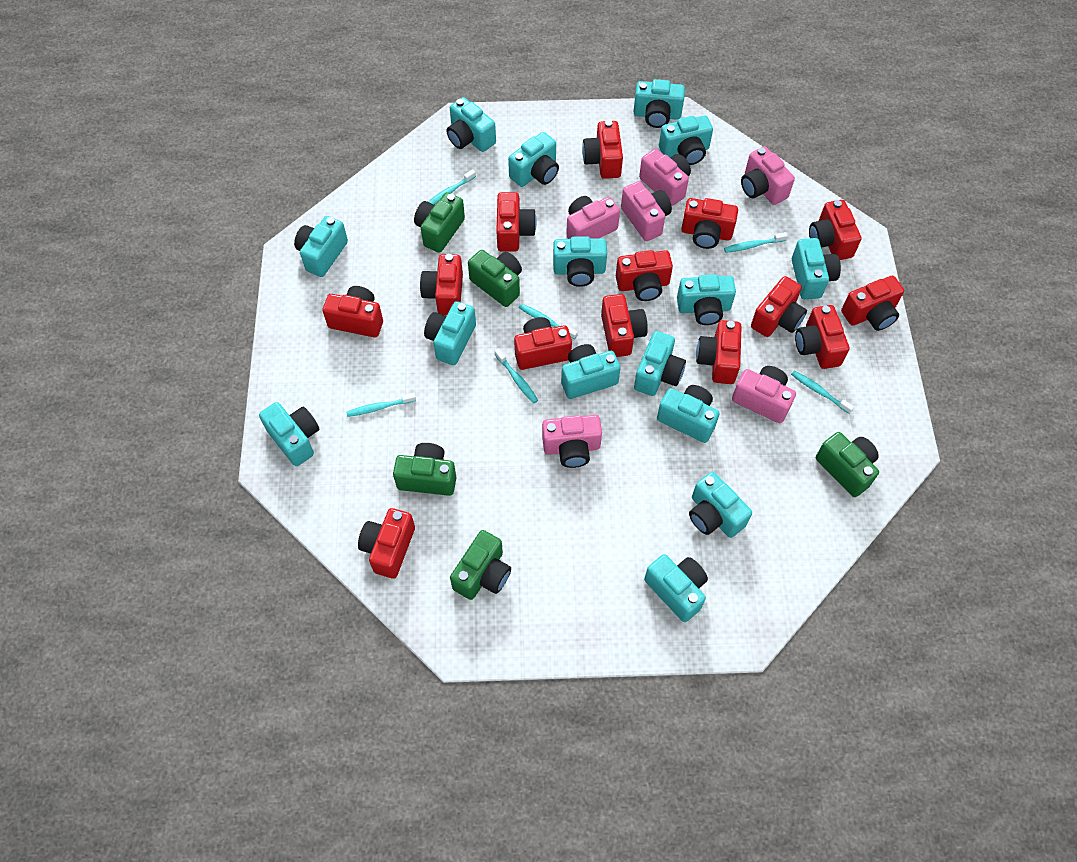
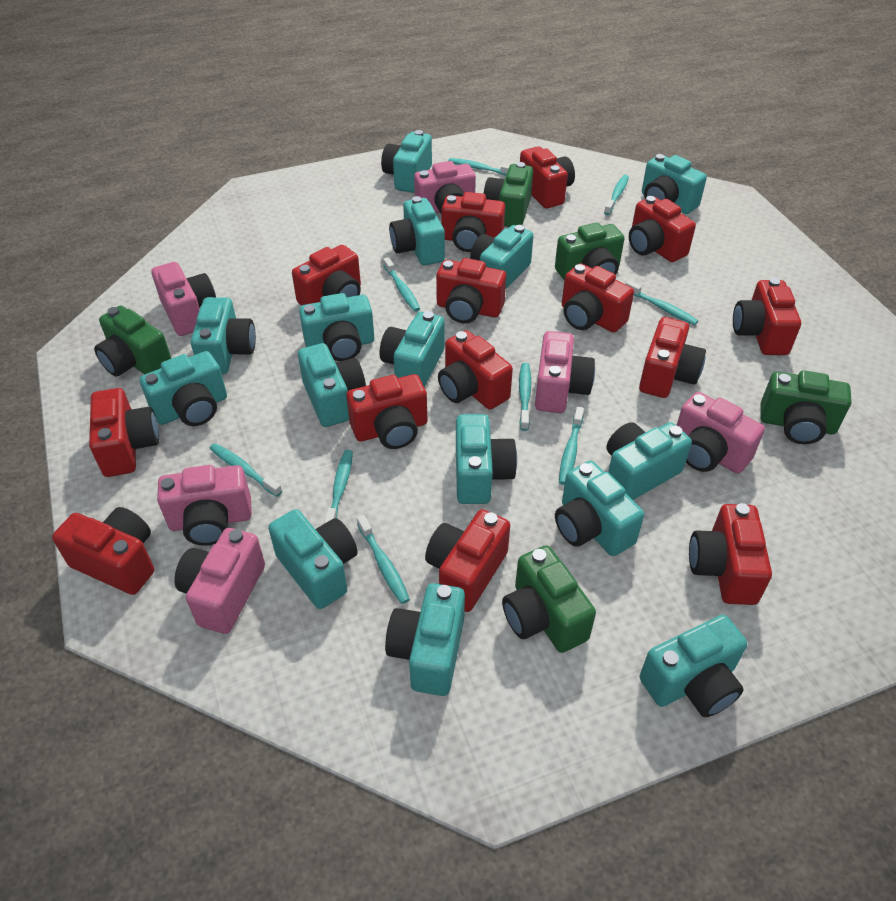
turquoise toothbrush: 6 -> 9

